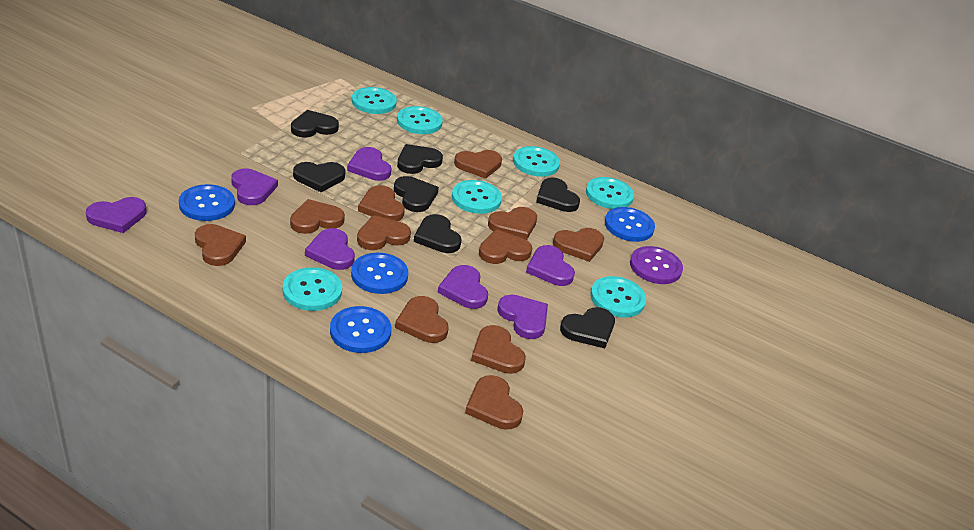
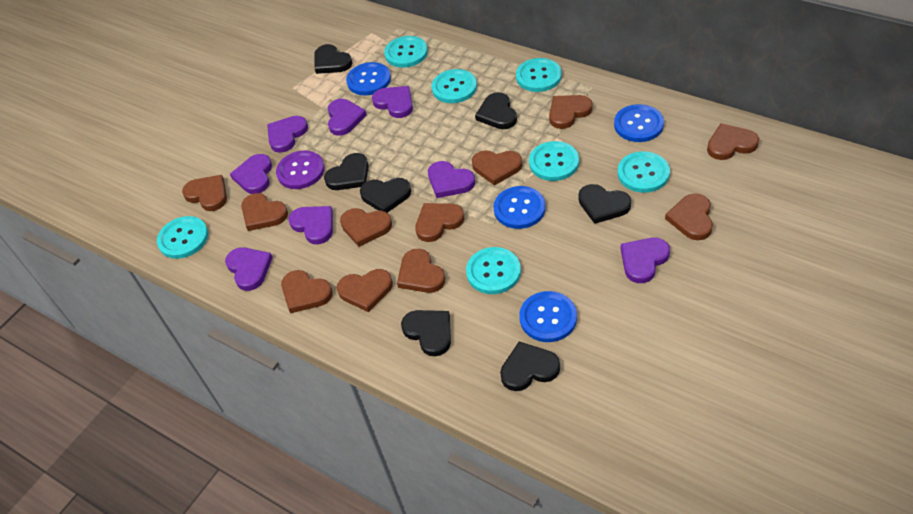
purple heart: 7 -> 8

